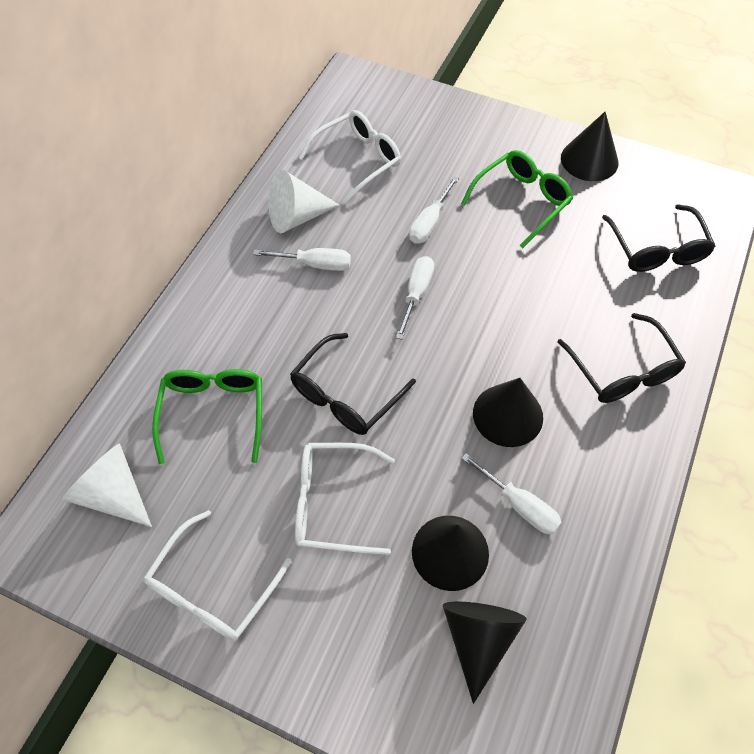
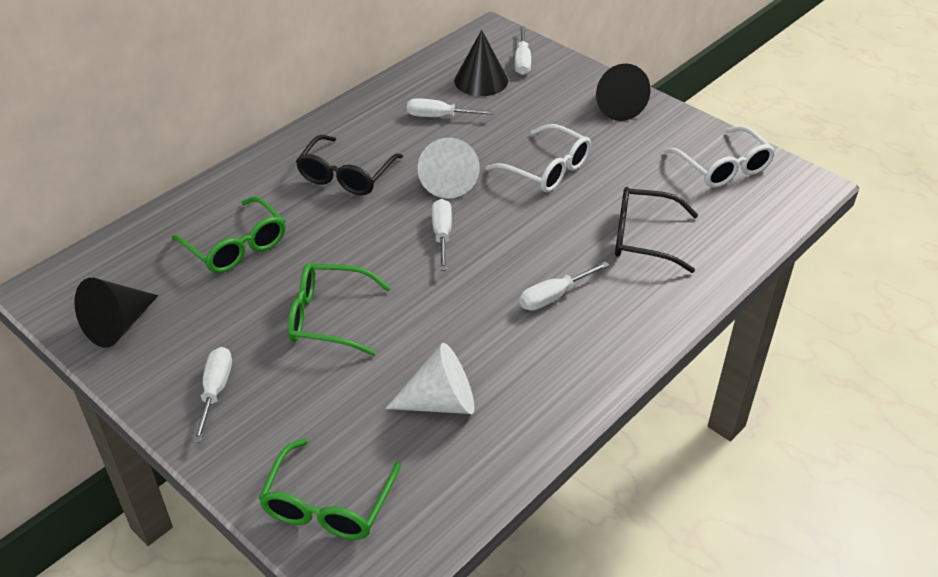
black cone: 4 -> 3
black glasses: 3 -> 2
green glasses: 2 -> 3
white glasses: 3 -> 2
white screwdriver: 4 -> 5

